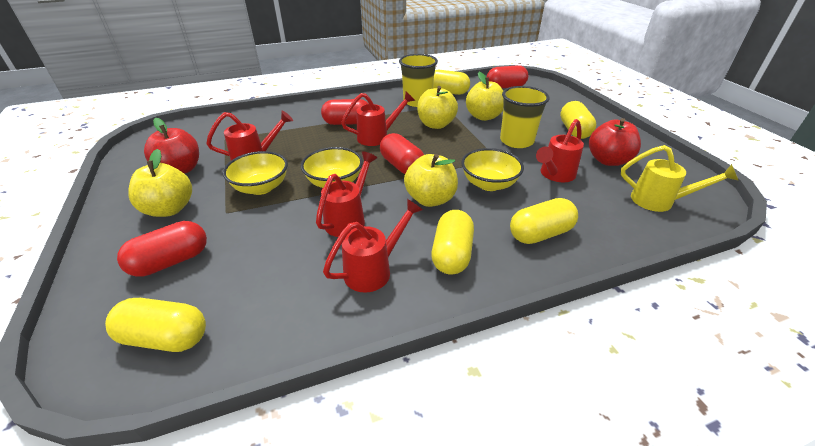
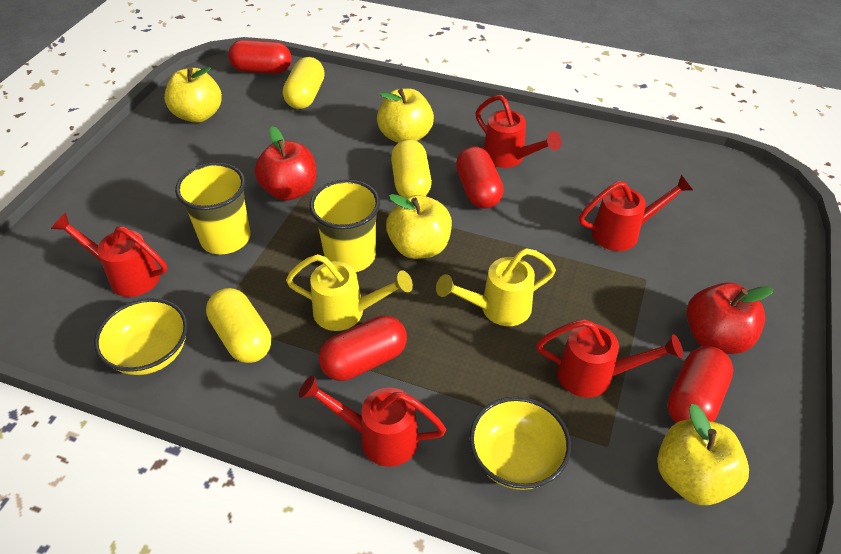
yellow bowl: 3 -> 2
yellow capsule: 5 -> 3
yellow watering can: 1 -> 2

